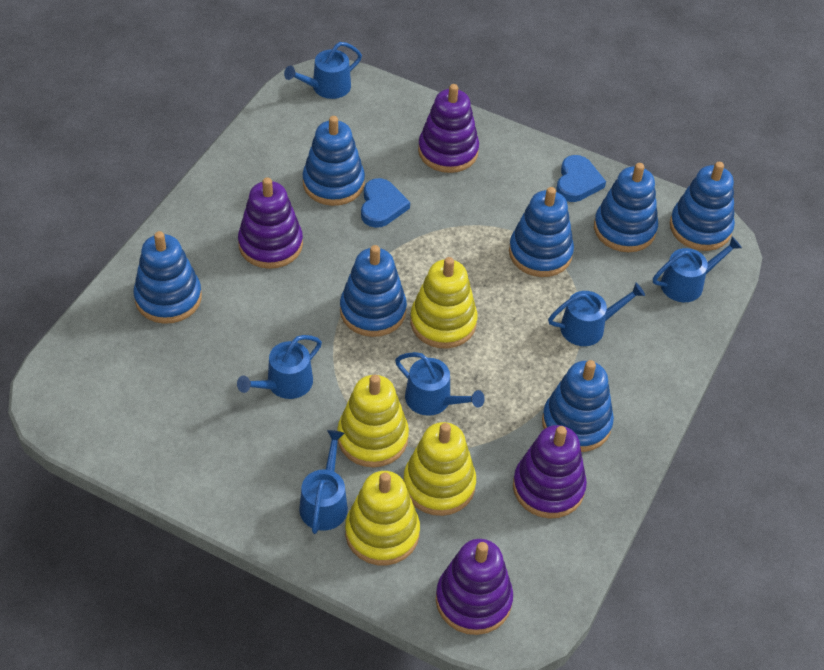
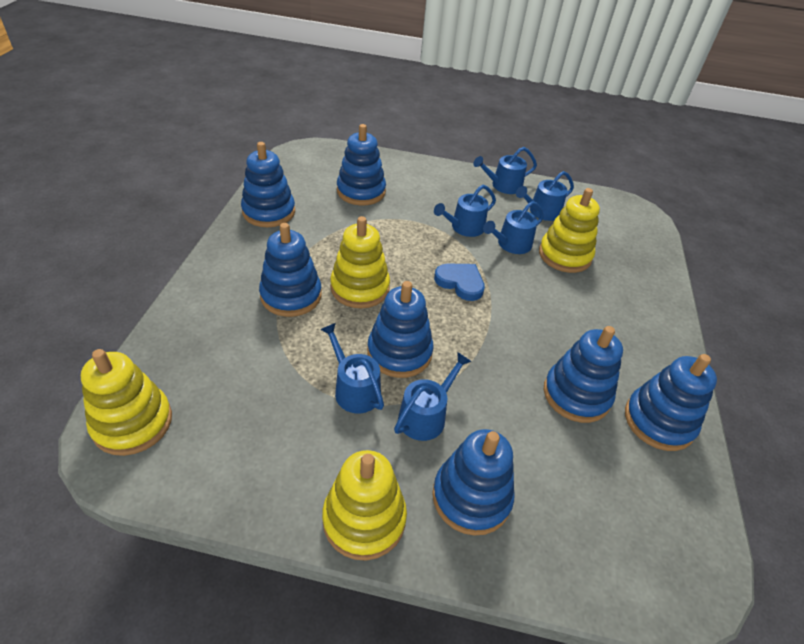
blue heart: 2 -> 1
purple stacking toy: 4 -> 0

